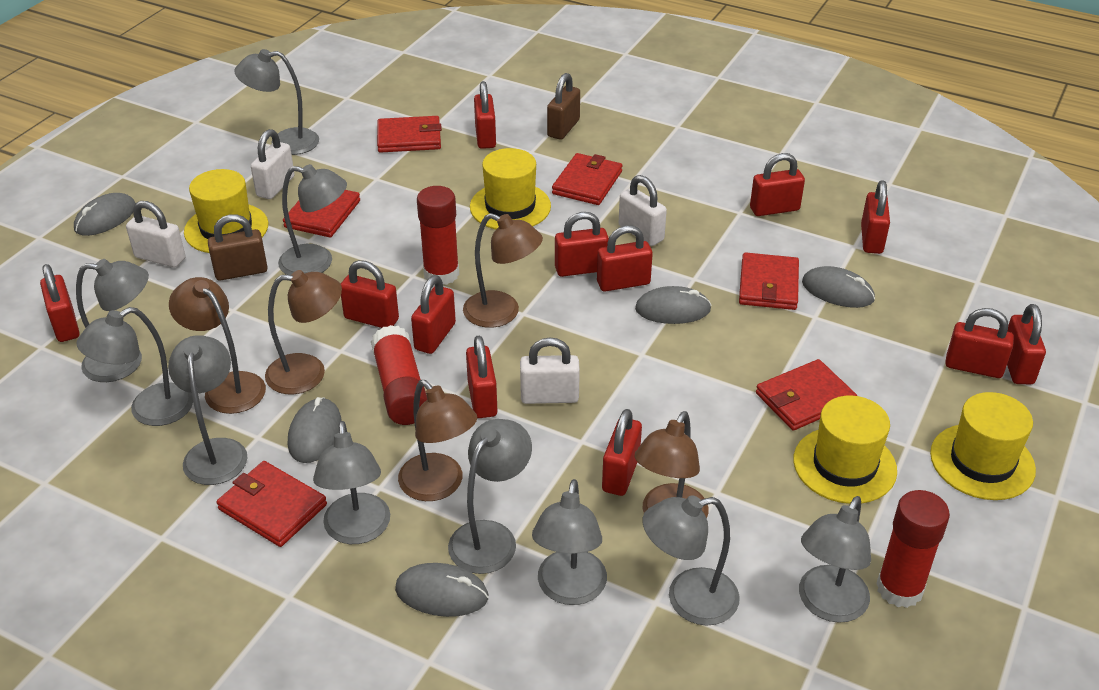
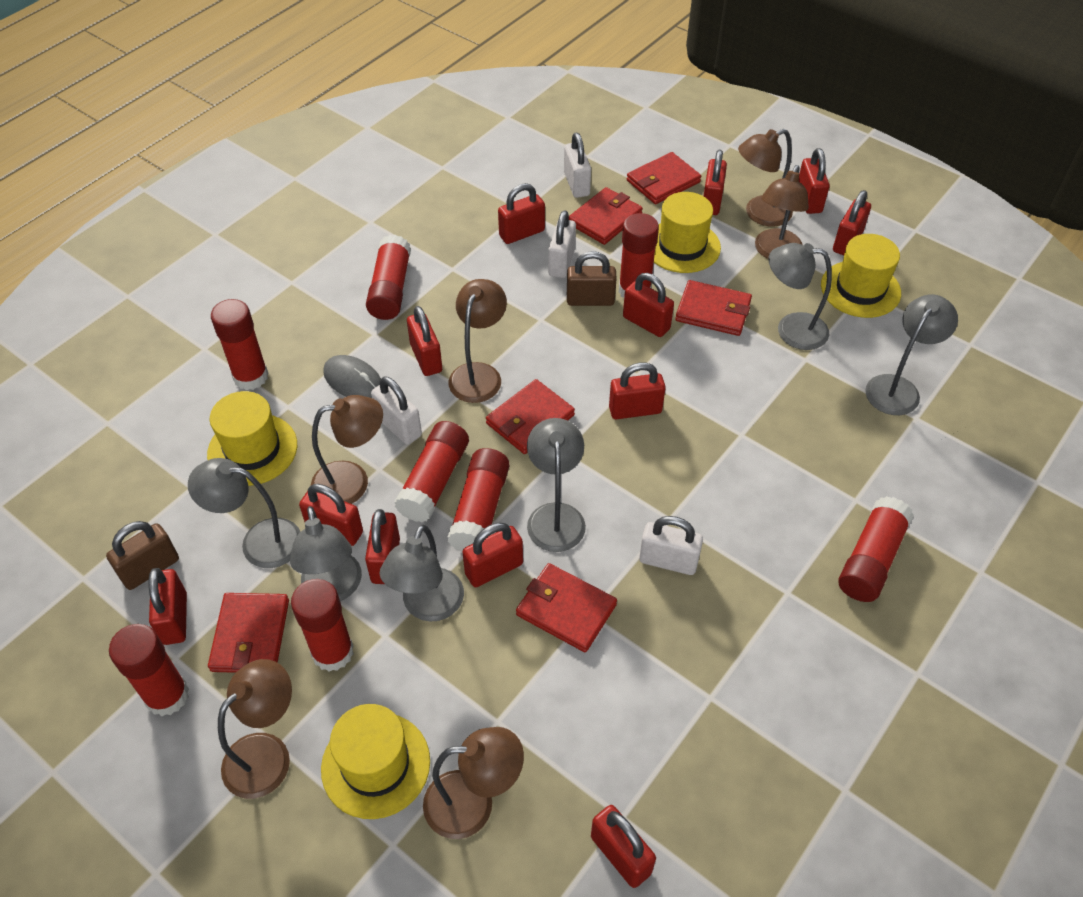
brown lamp: 5 -> 6
grey lamp: 10 -> 6
grey mouse: 5 -> 1
red glue stick: 3 -> 8

